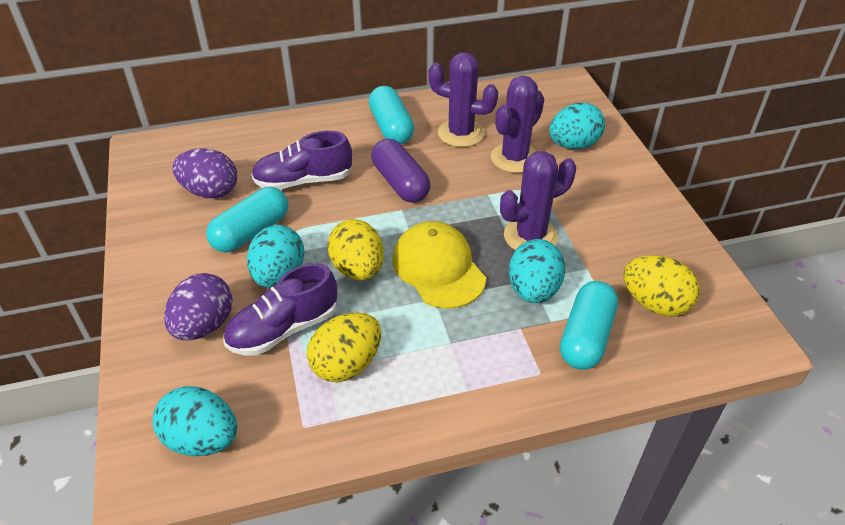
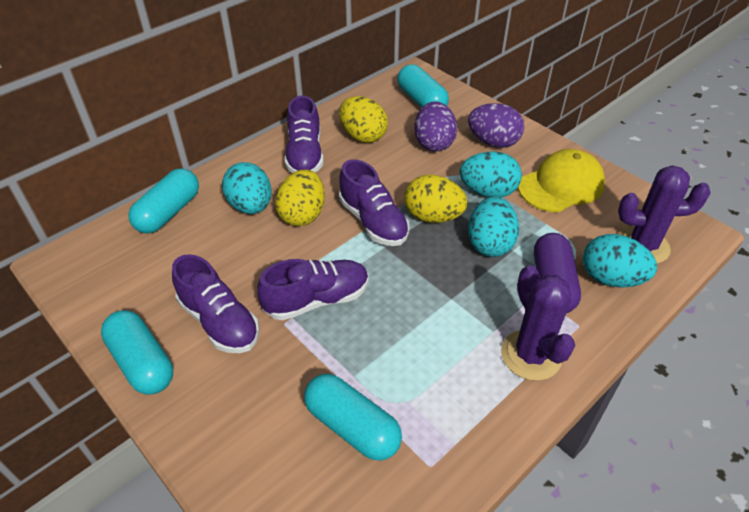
purple cactus: 3 -> 2
purple shoe: 2 -> 4
turquoise capsule: 3 -> 4

